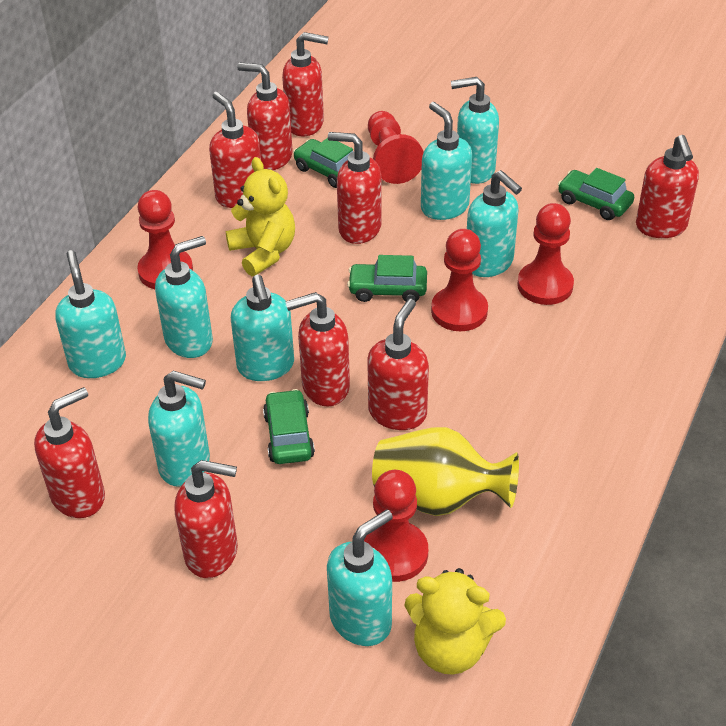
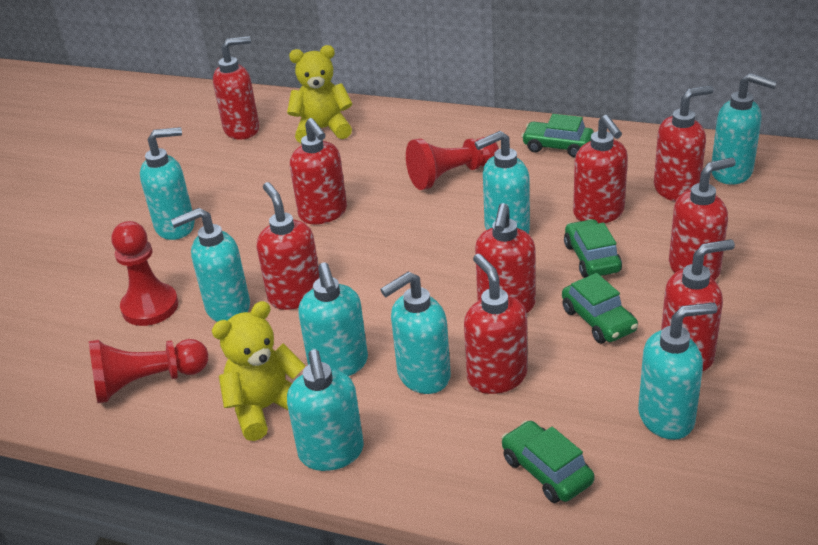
red pawn: 5 -> 3
yellow vase: 1 -> 0

